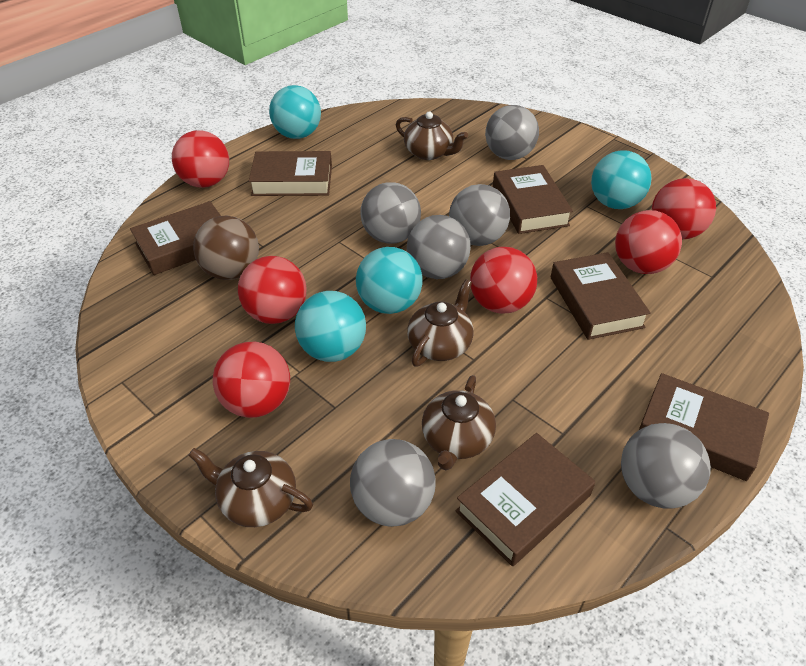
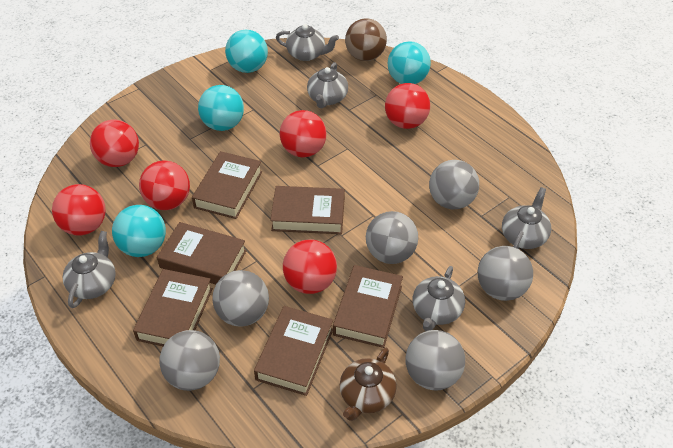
brown teapot: 4 -> 1
grey teapot: 0 -> 5

